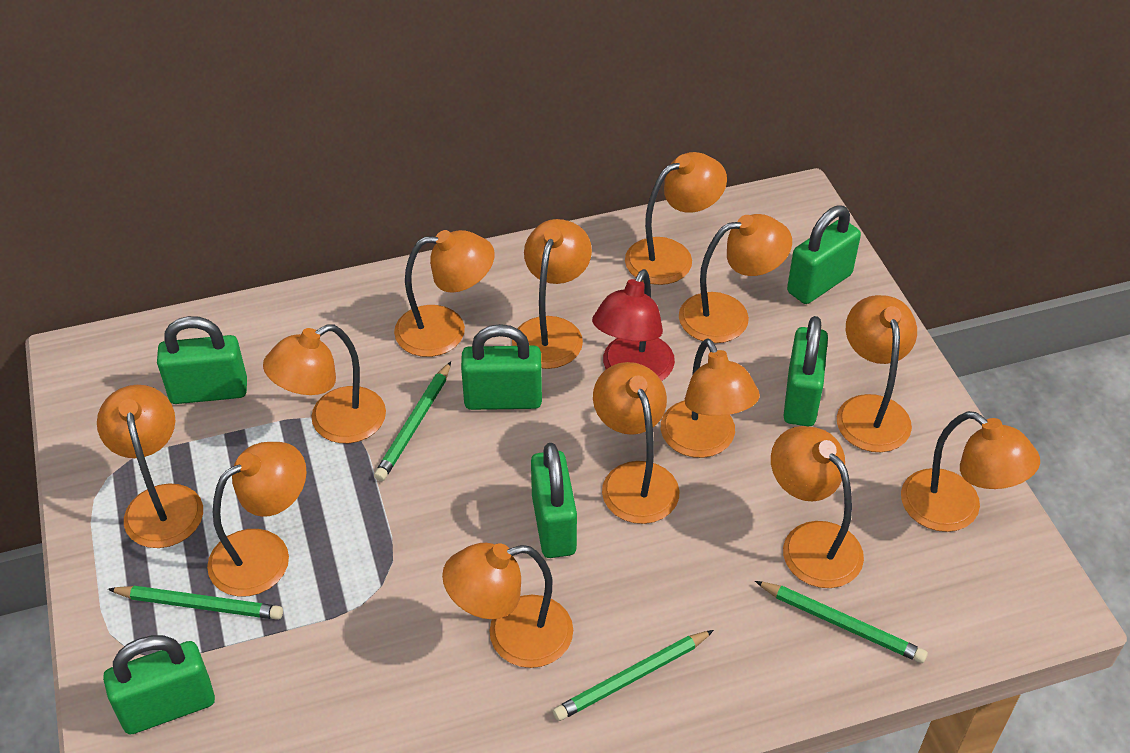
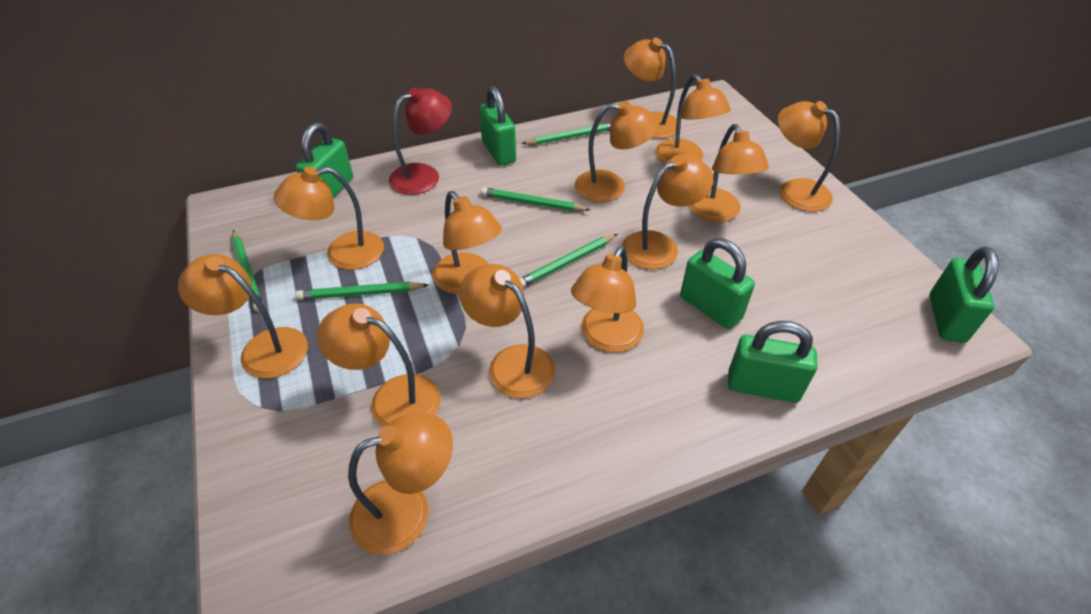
green padlock: 6 -> 5
green pencil: 4 -> 5

